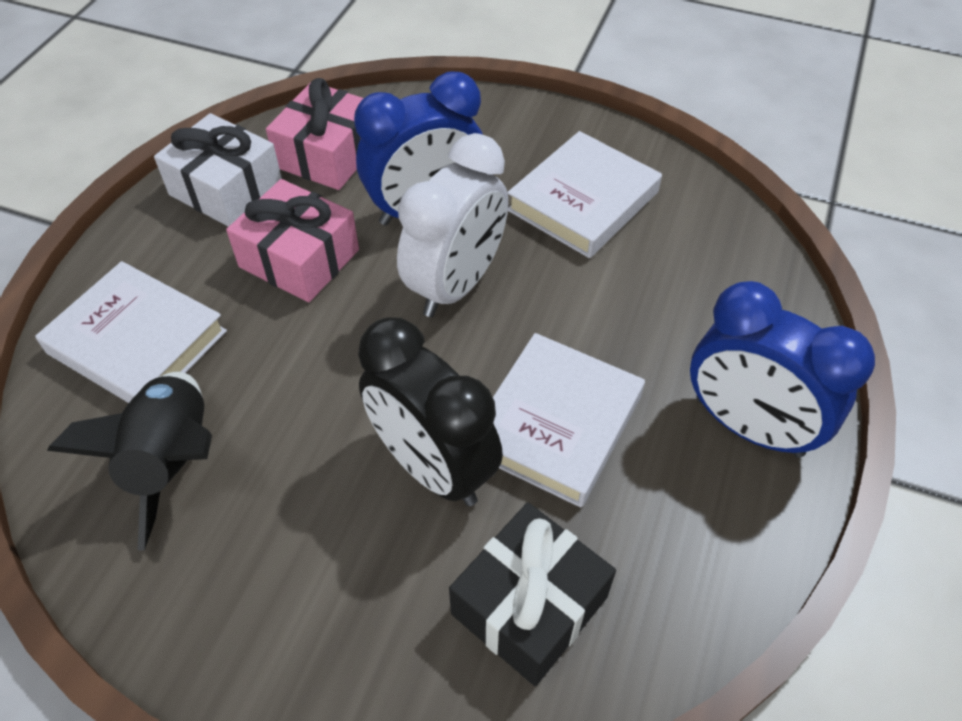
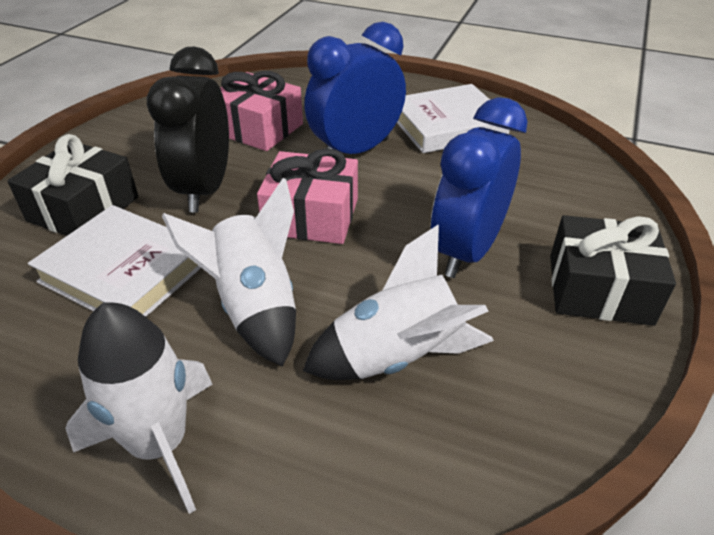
black gift: 1 -> 2
black rocket: 1 -> 0
white book: 3 -> 2
white clock: 1 -> 0
white gift: 1 -> 0
white rocket: 0 -> 3

